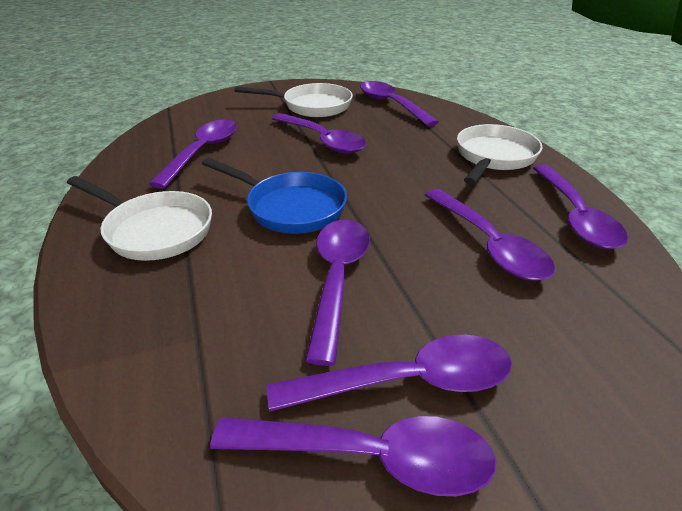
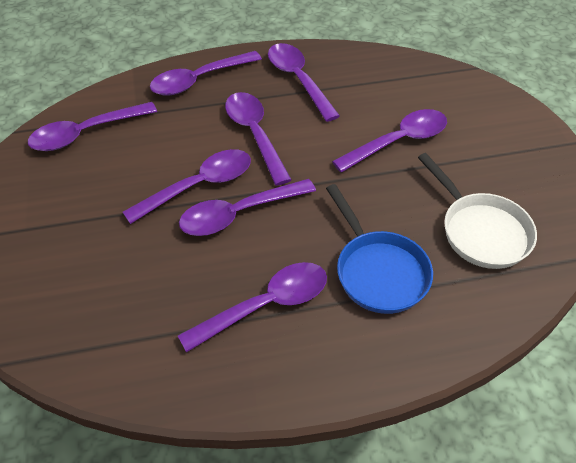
white pan: 3 -> 1

